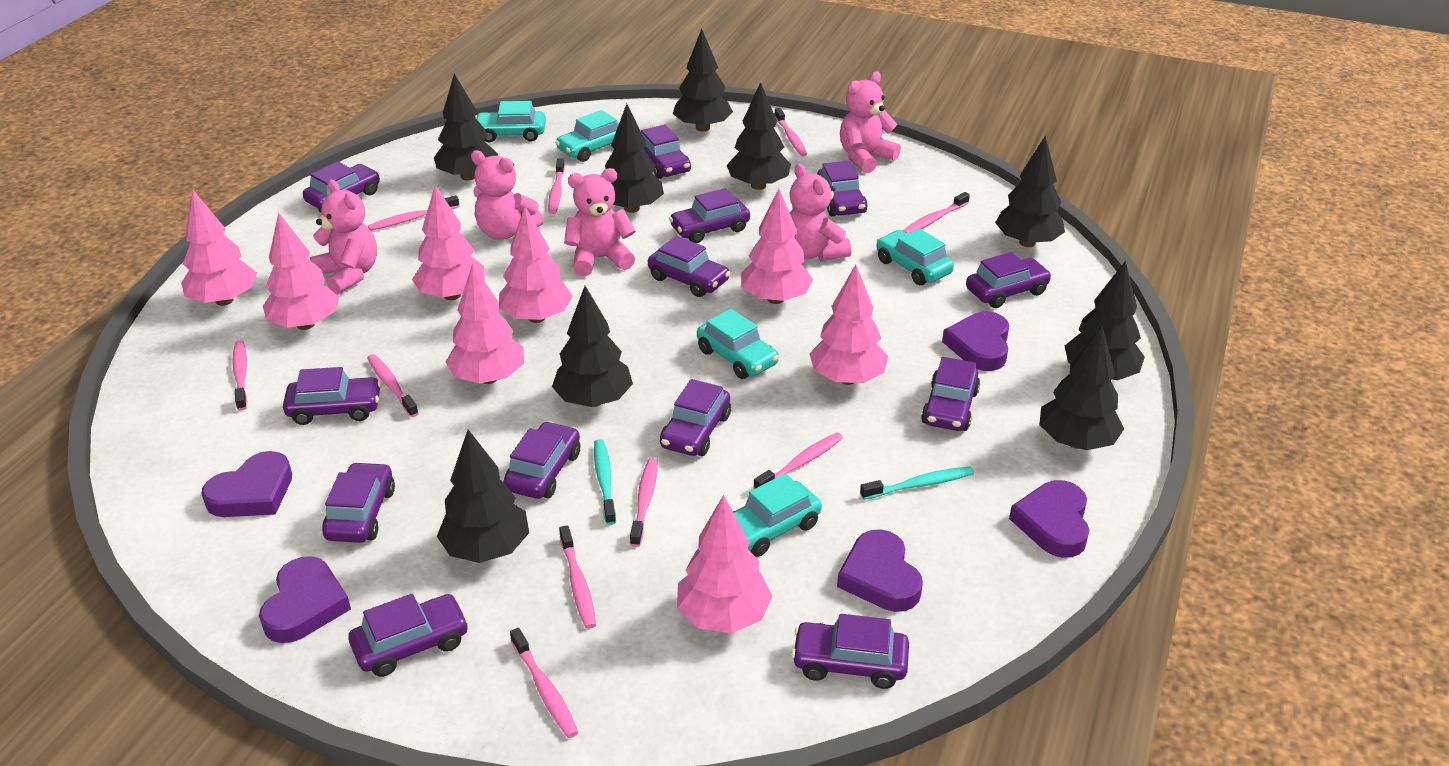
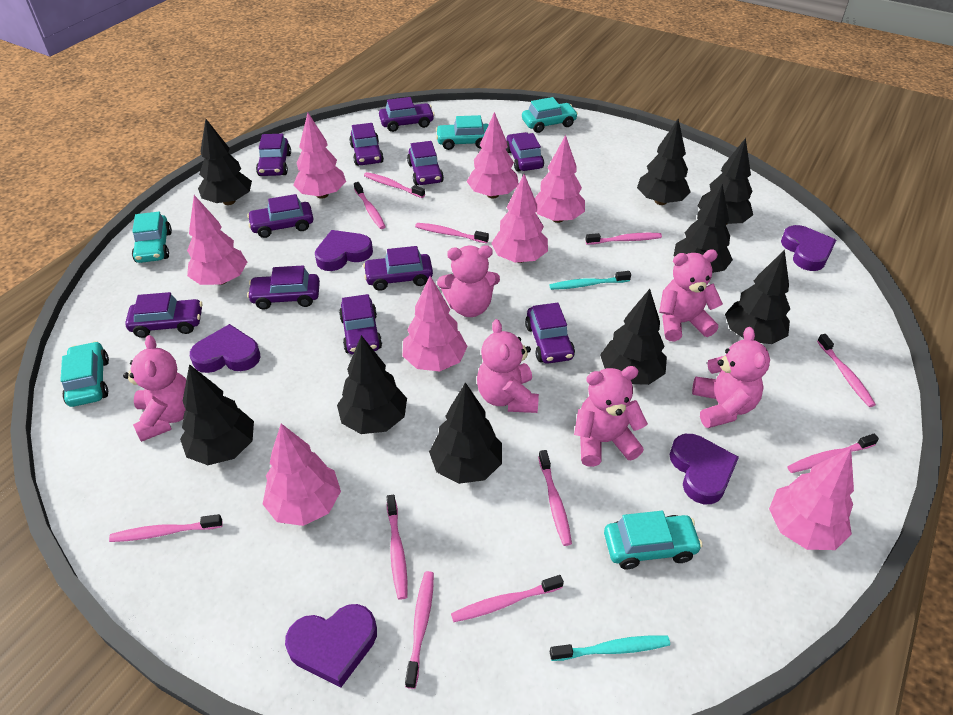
pink teddy bear: 5 -> 6
pink toothbrush: 10 -> 11
purple car: 13 -> 11

